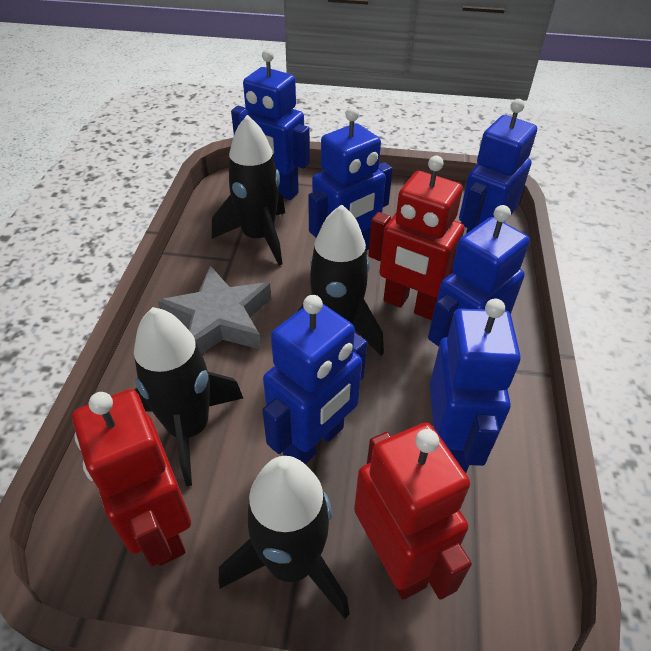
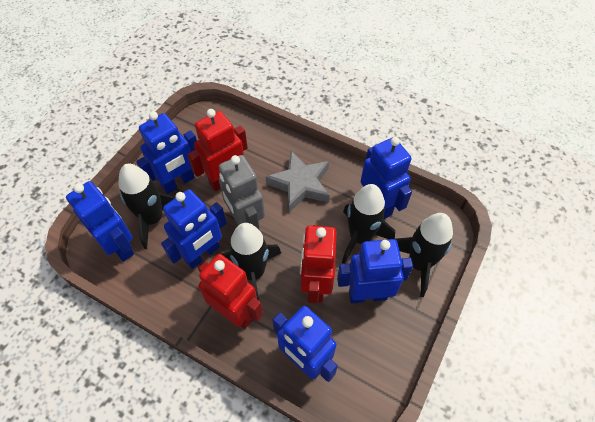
grey robot: 0 -> 1

